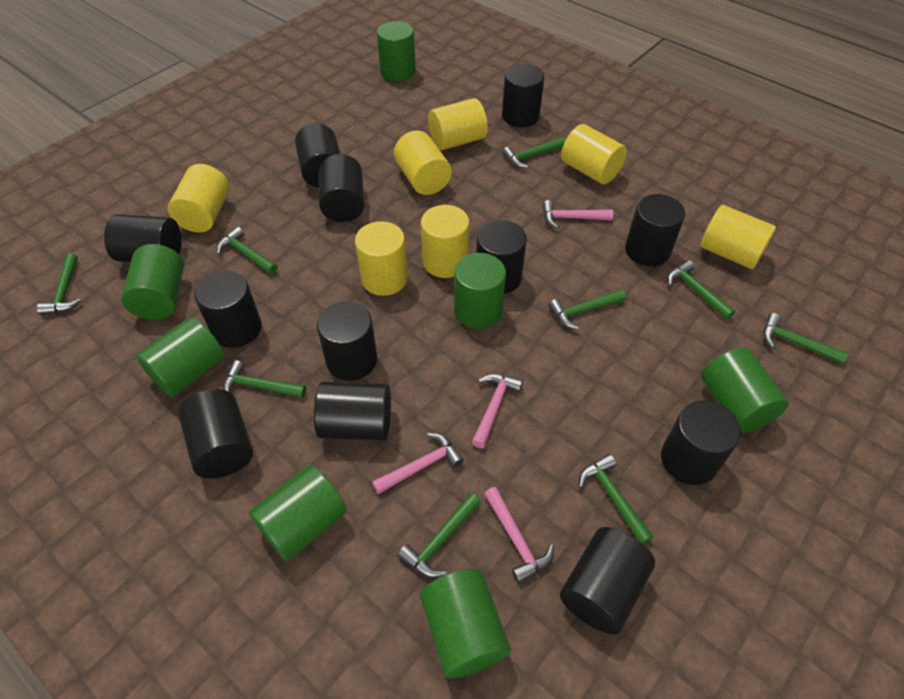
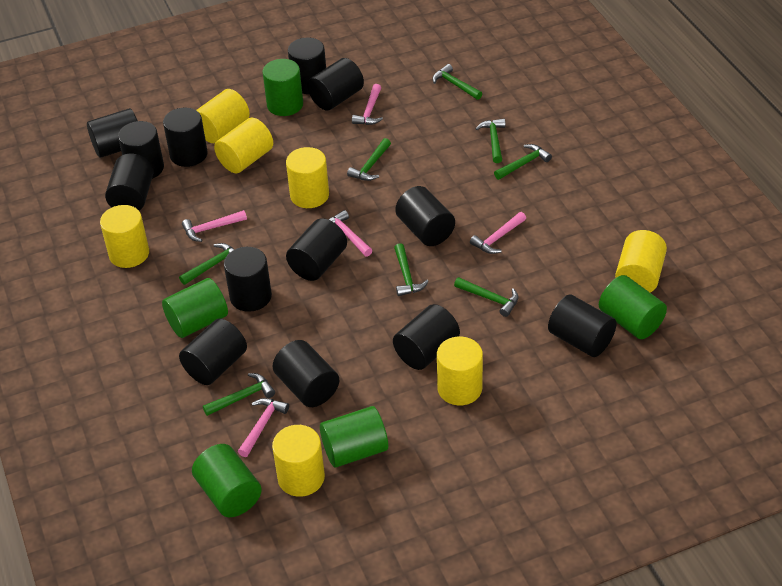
black cylinder: 12 -> 13
green cylinder: 7 -> 5
green hammer: 9 -> 8
pink hammer: 4 -> 5

